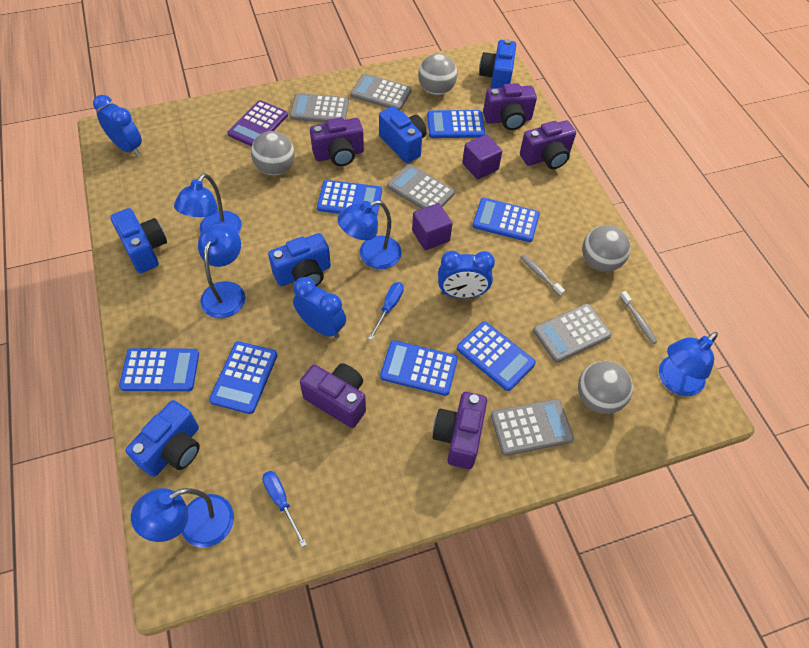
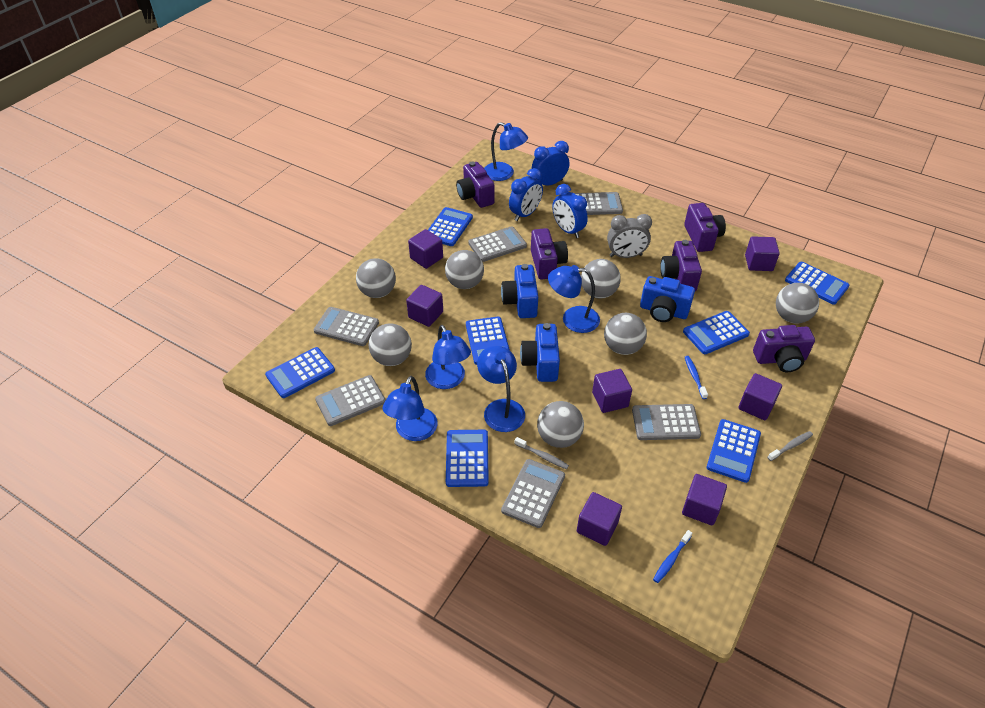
blue camera: 5 -> 3
blue screwdriver: 2 -> 0
blue toothbrush: 0 -> 2
grey ball: 4 -> 7
grey calculator: 5 -> 6
grey clock: 0 -> 1
purple calculator: 1 -> 0
purple cube: 2 -> 7

